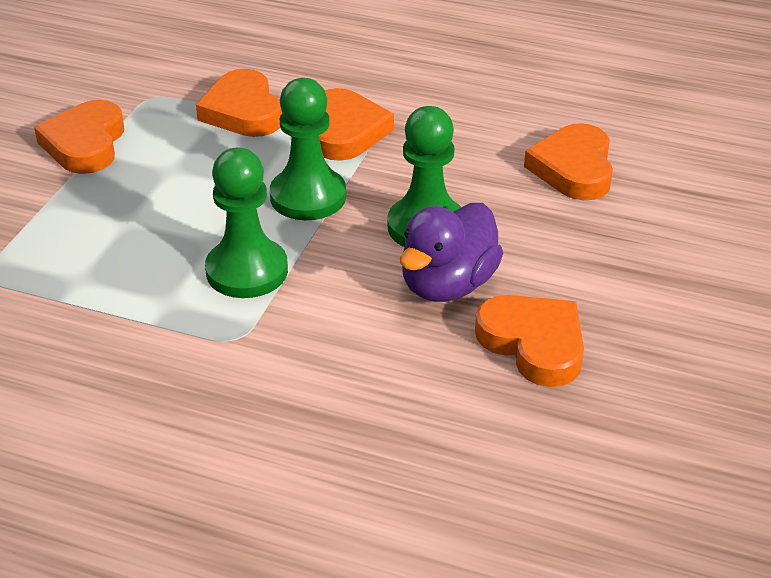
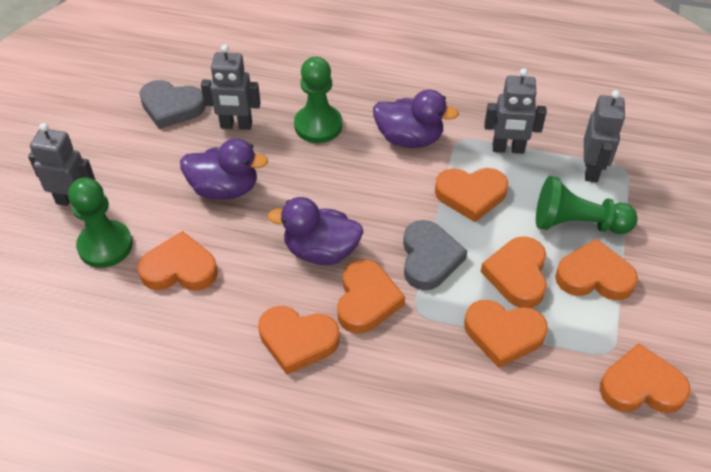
grey heart: 0 -> 2
grey robot: 0 -> 4
orange heart: 5 -> 8
purple duck: 1 -> 3

